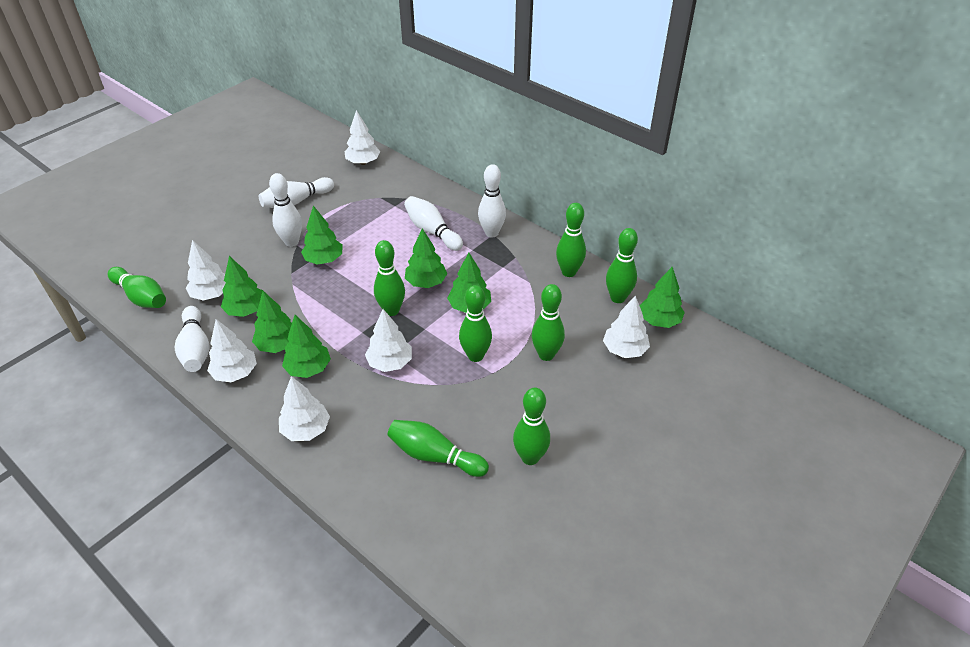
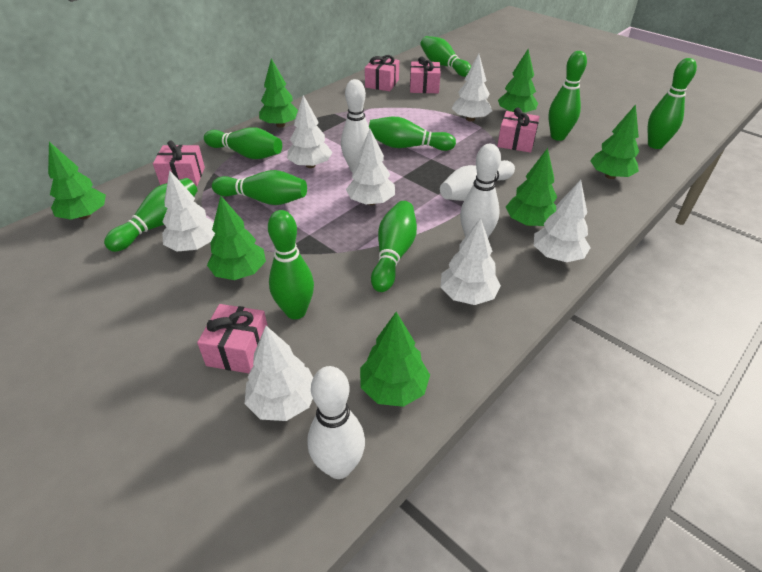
green bowling pin: 8 -> 9
pink gift: 0 -> 5
white bowling pin: 5 -> 4
white tree: 6 -> 7

